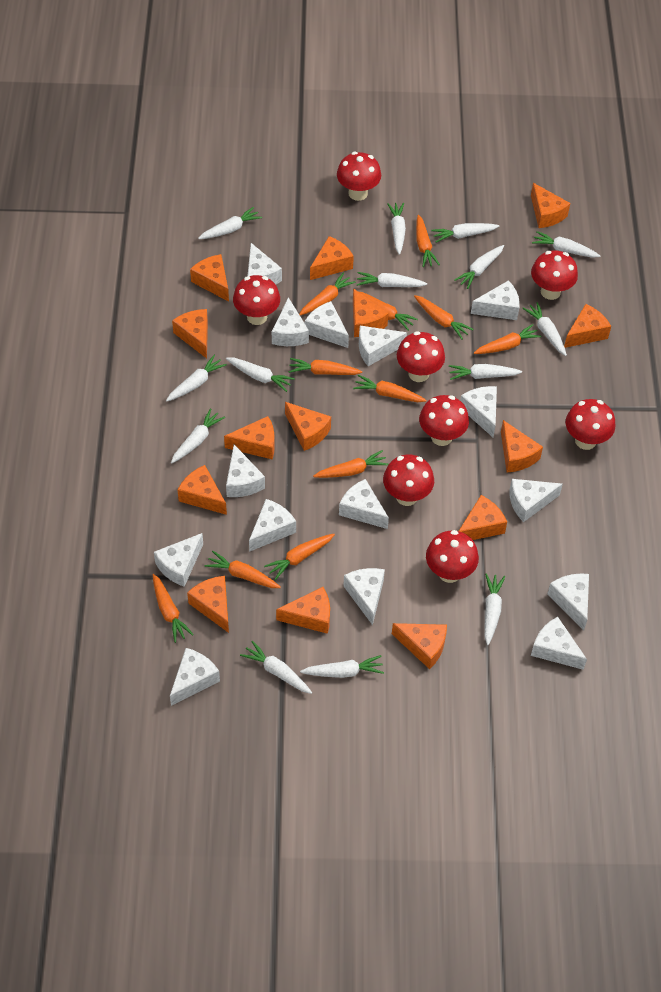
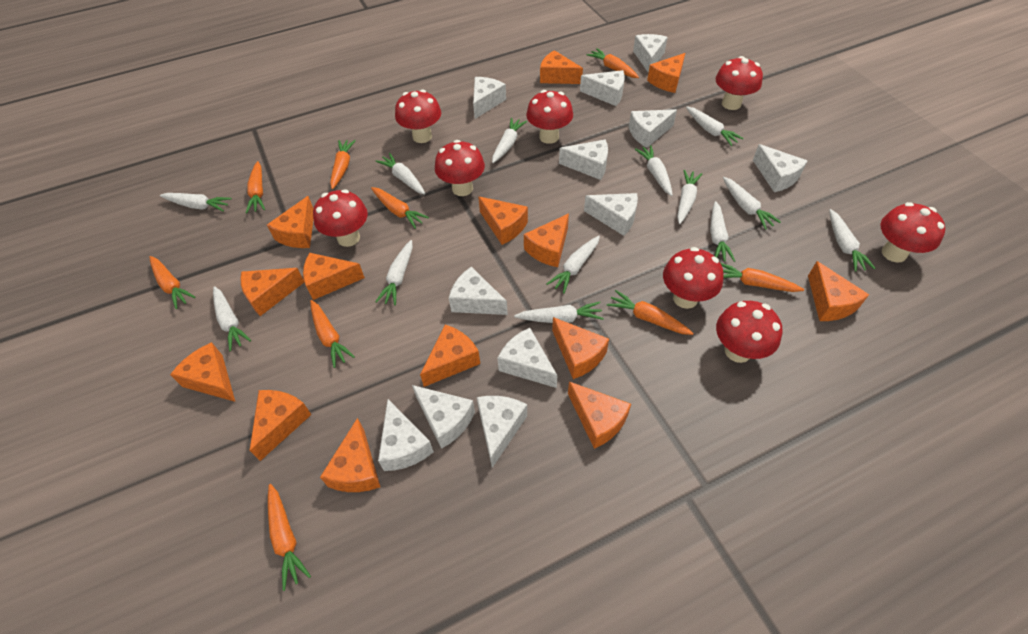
orange carrot: 11 -> 9
white carrot: 14 -> 13
white cheese: 15 -> 12

